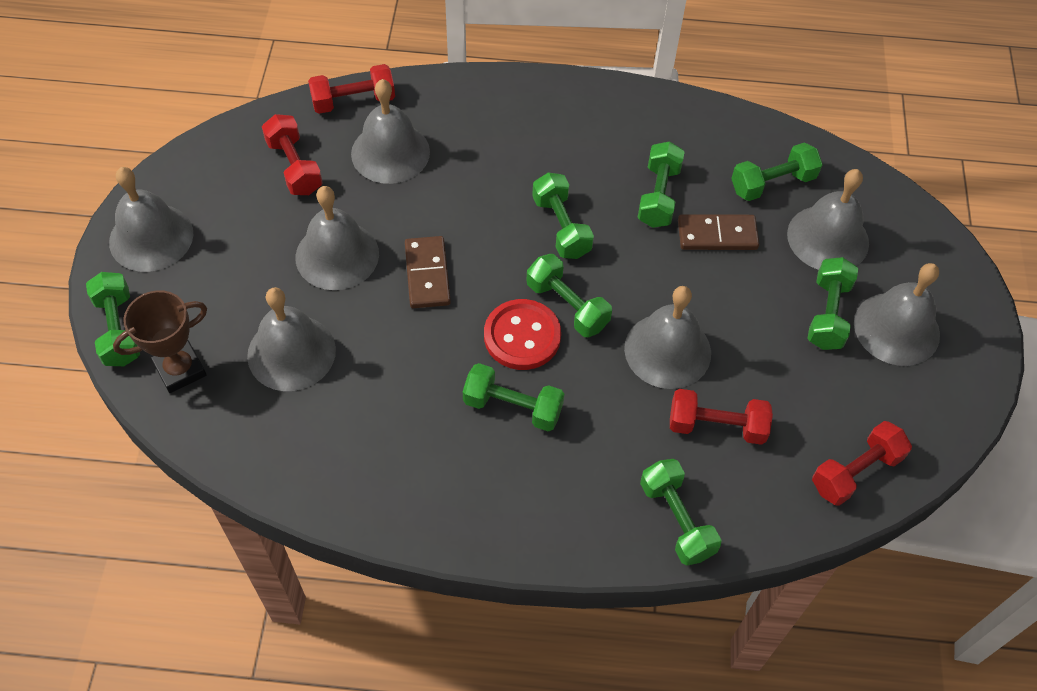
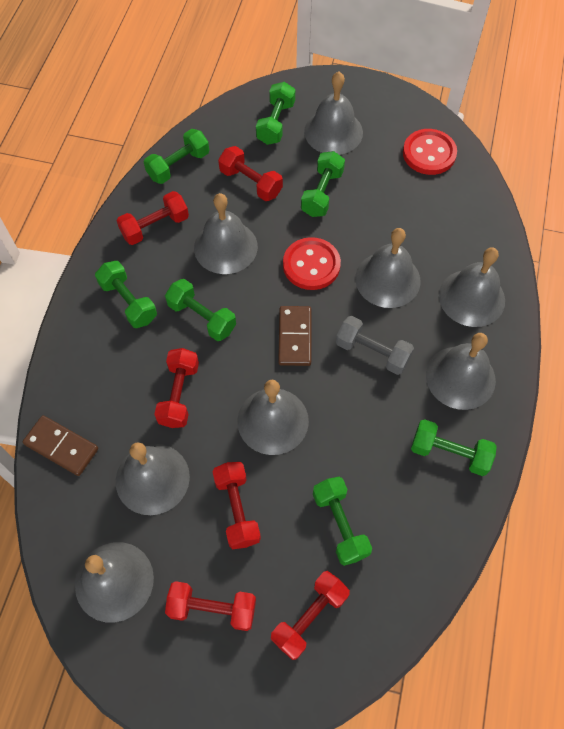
brown trophy: 1 -> 0
green dumbbell: 8 -> 7
grey bell: 7 -> 8
grey dumbbell: 0 -> 1
red button: 1 -> 2
red dumbbell: 4 -> 6

